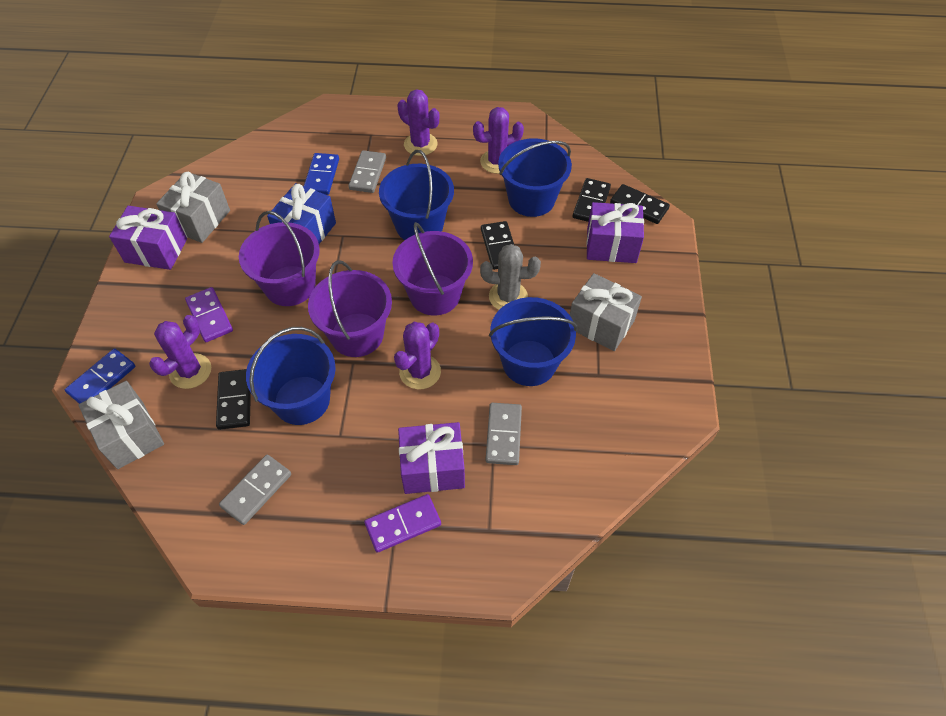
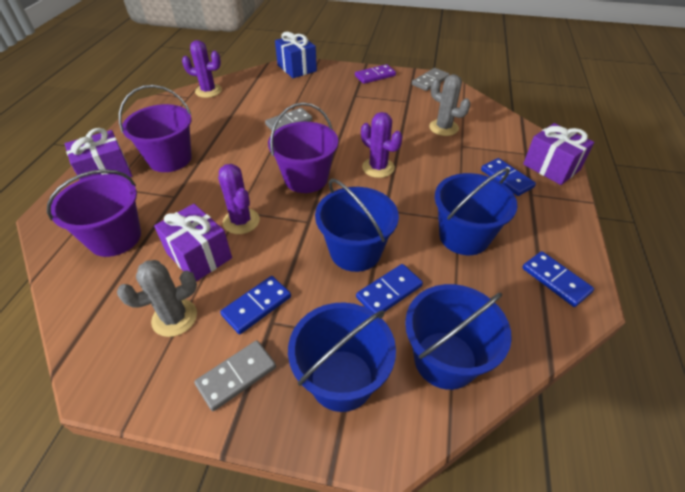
black domino: 4 -> 0
blue domino: 2 -> 4
grey cactus: 1 -> 2
grey gift: 3 -> 0
purple cactus: 4 -> 3
purple domino: 2 -> 1

